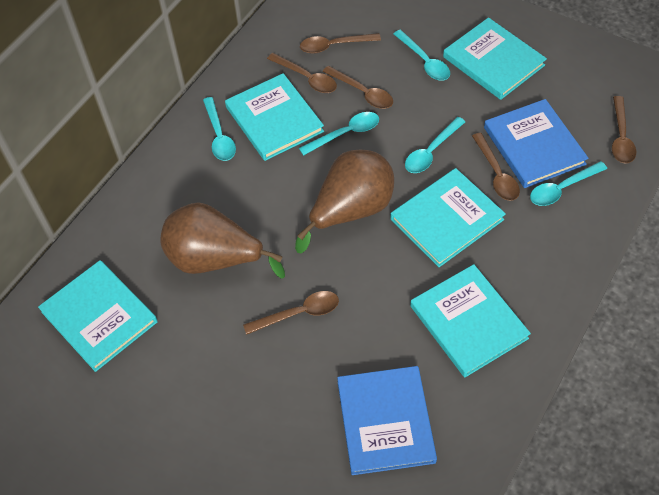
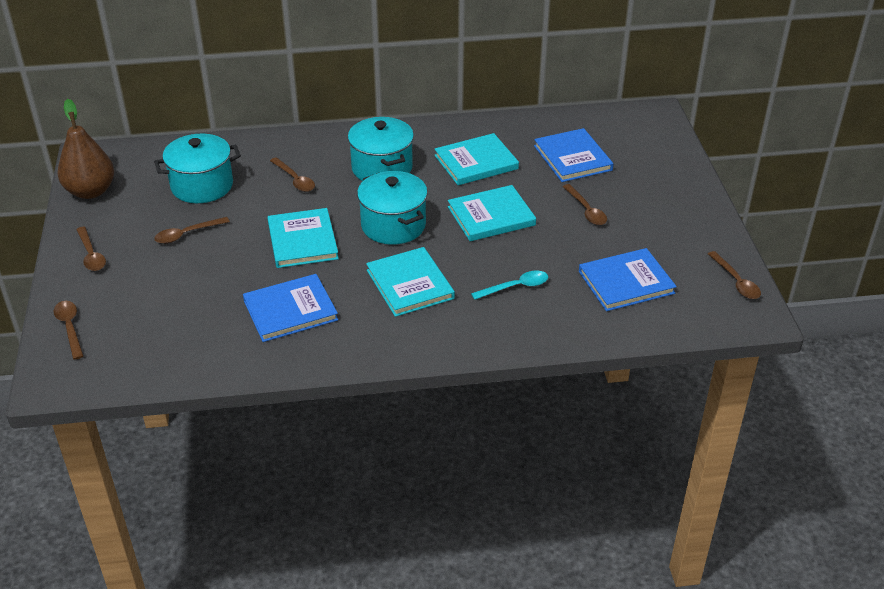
blue book: 2 -> 3
brown pear: 2 -> 1
turquoise book: 5 -> 4
turquoise pot: 0 -> 3
turquoise spoon: 5 -> 1

